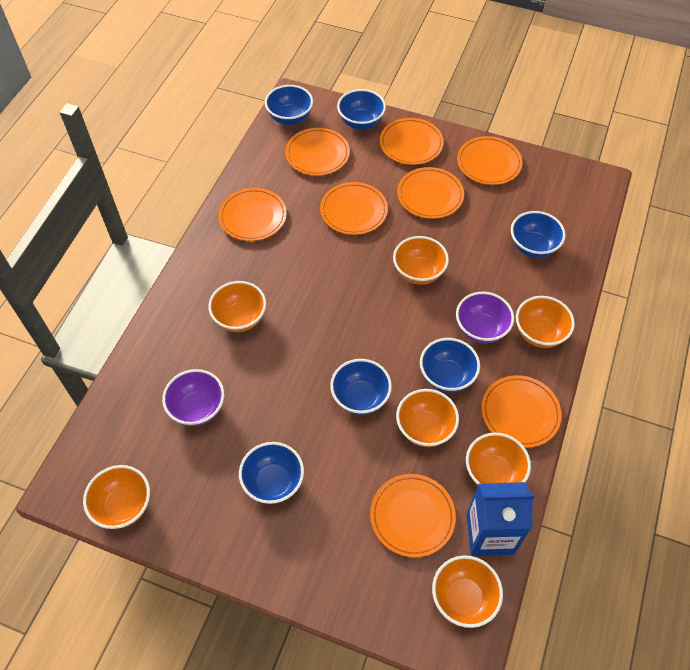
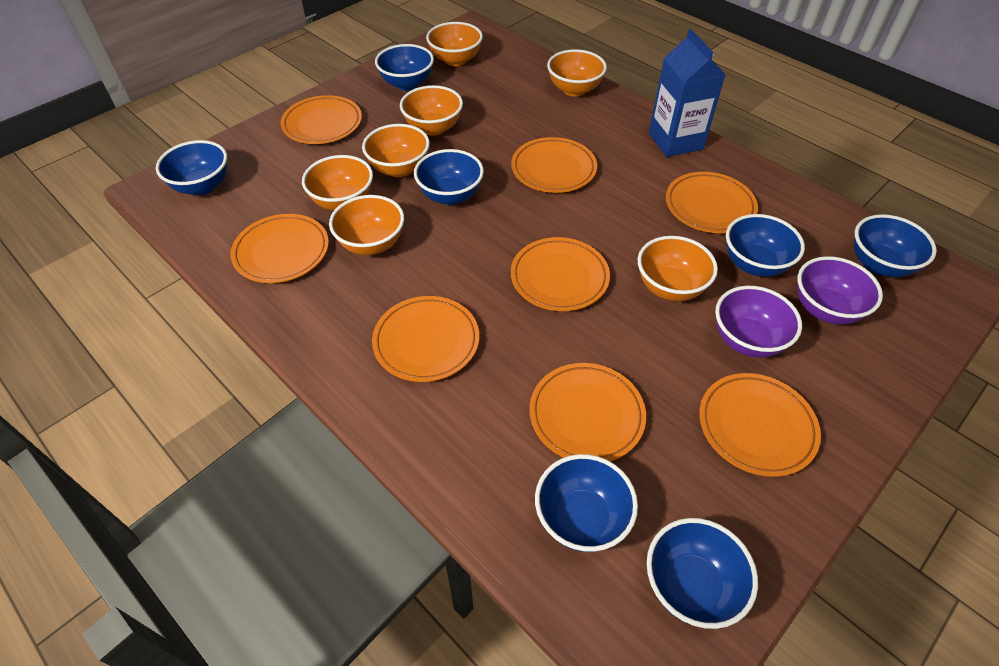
blue bowl: 6 -> 7

